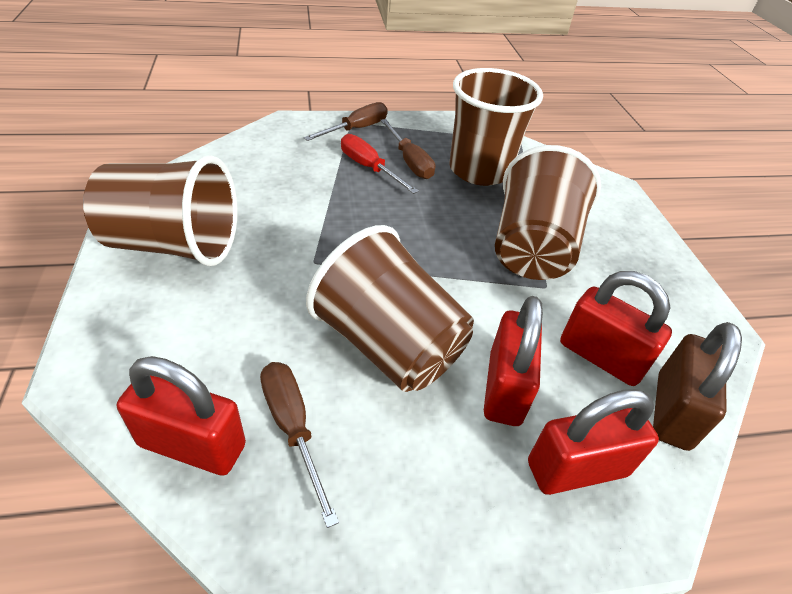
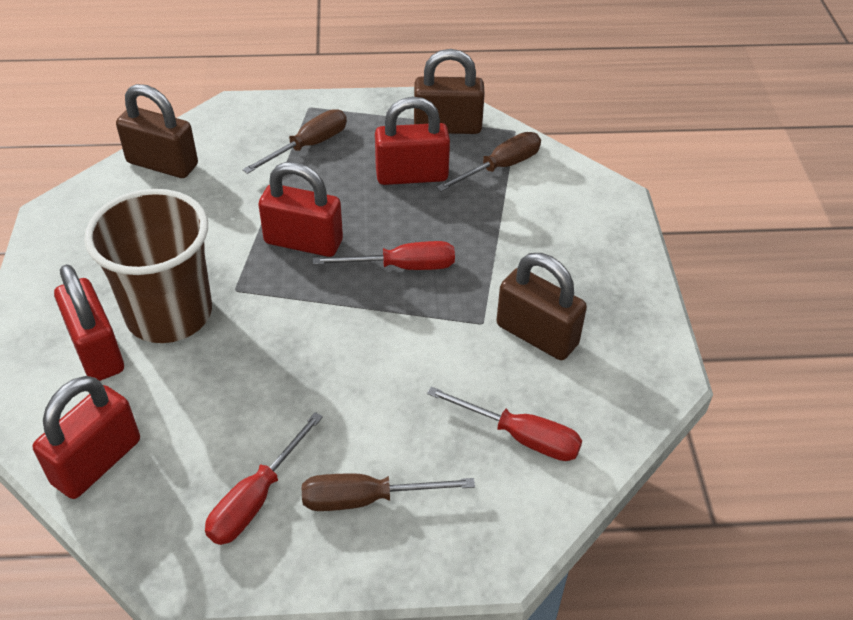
brown cup: 4 -> 1
brown padlock: 1 -> 3
red screwdriver: 1 -> 3

